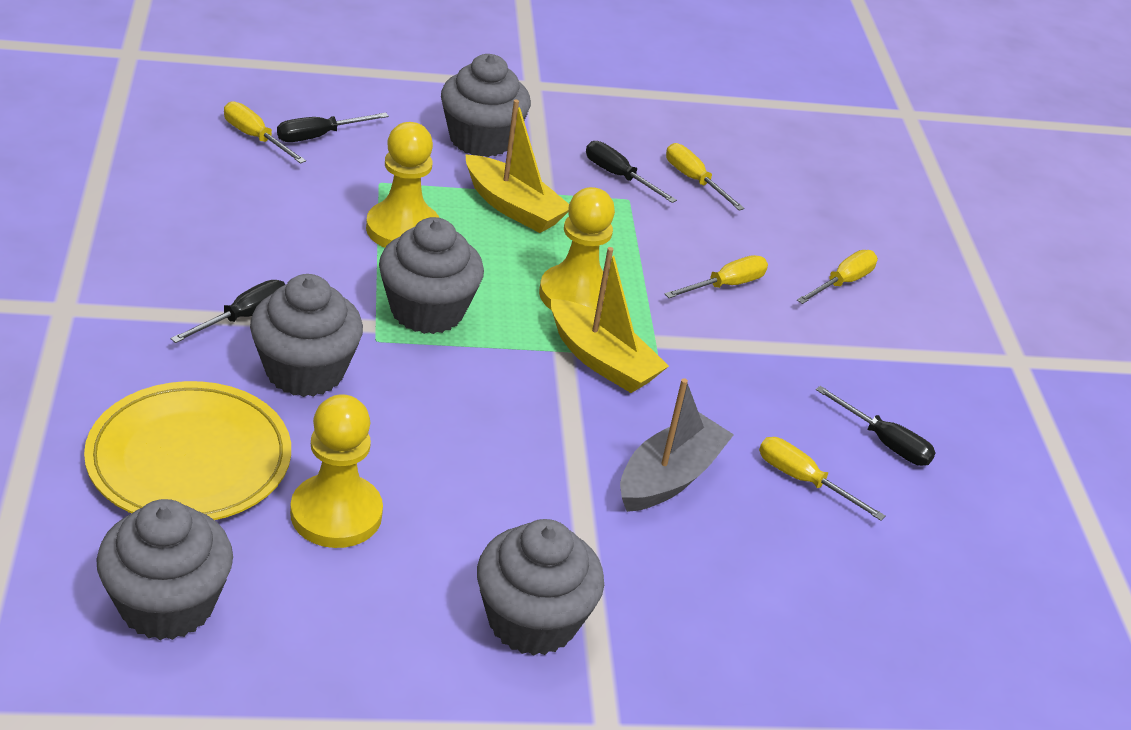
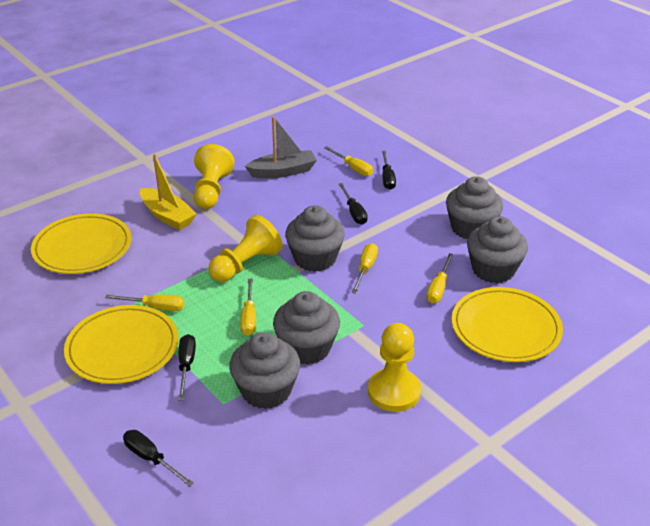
yellow boat: 2 -> 1
yellow plate: 1 -> 3

